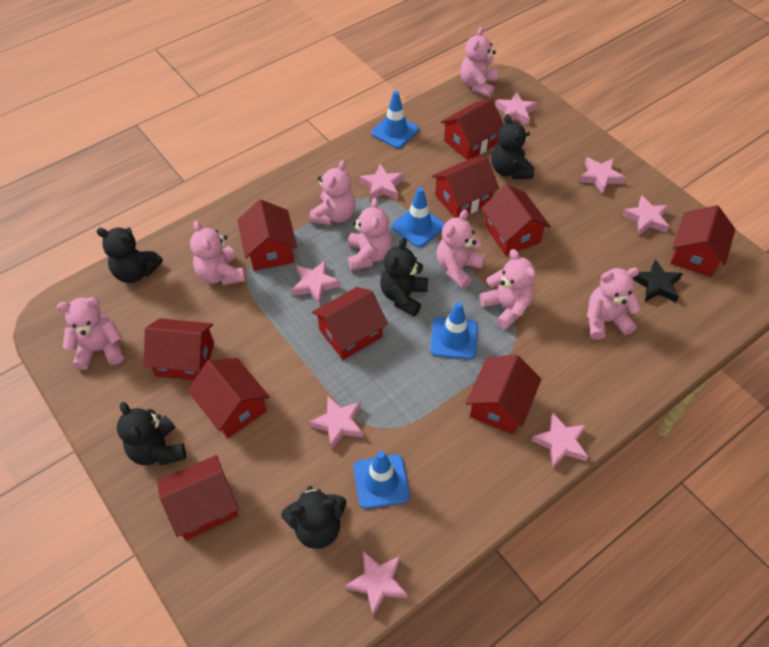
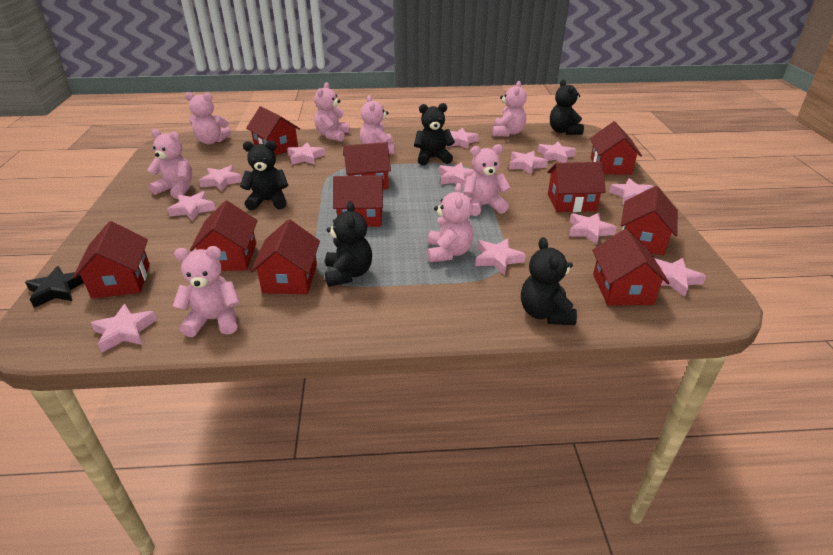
blue traffic cone: 4 -> 0
pink star: 8 -> 12

